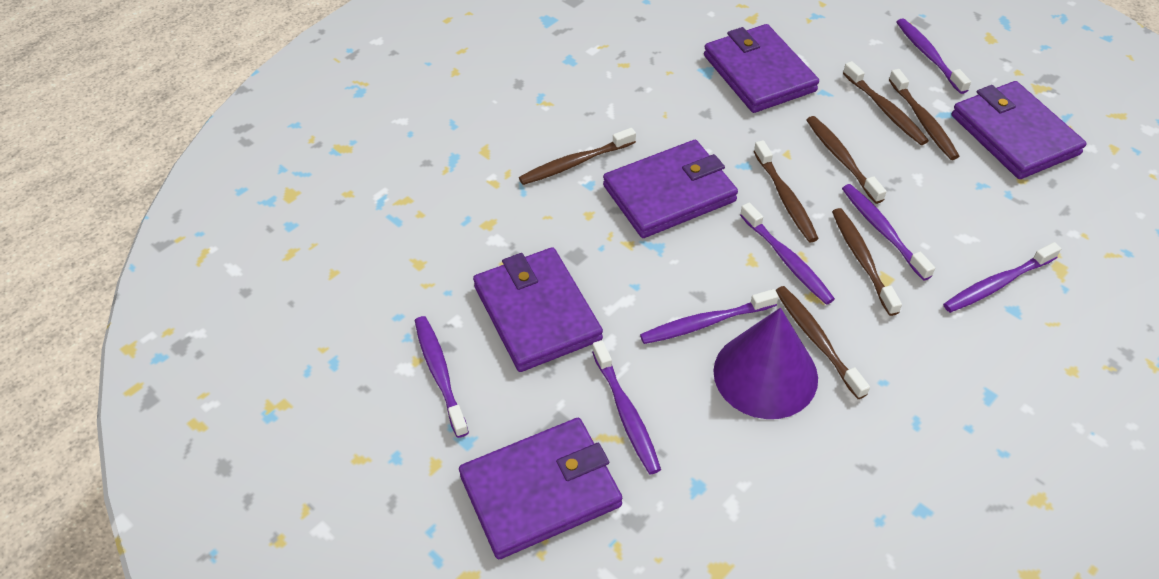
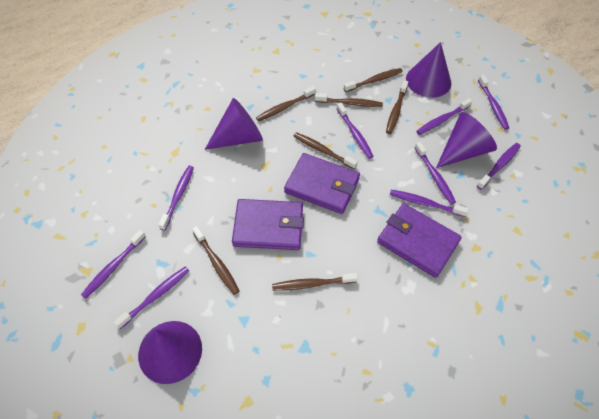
purple cone: 1 -> 4
purple toothbrush: 7 -> 9
purple wallet: 5 -> 3

